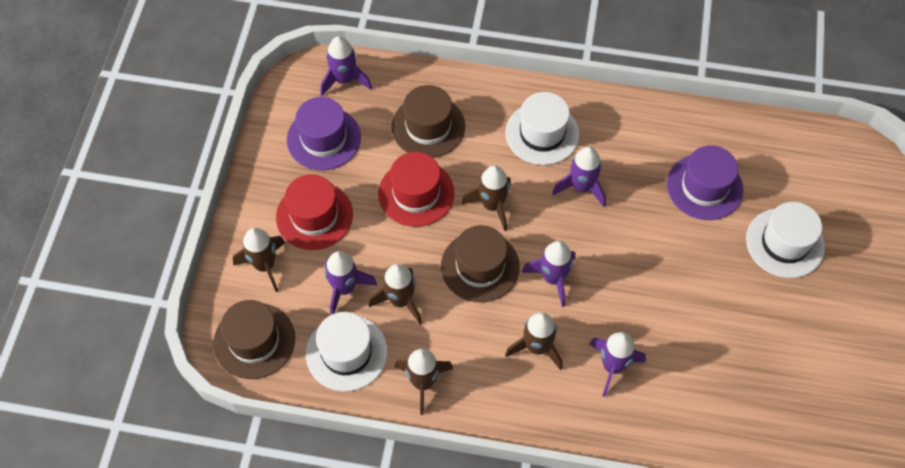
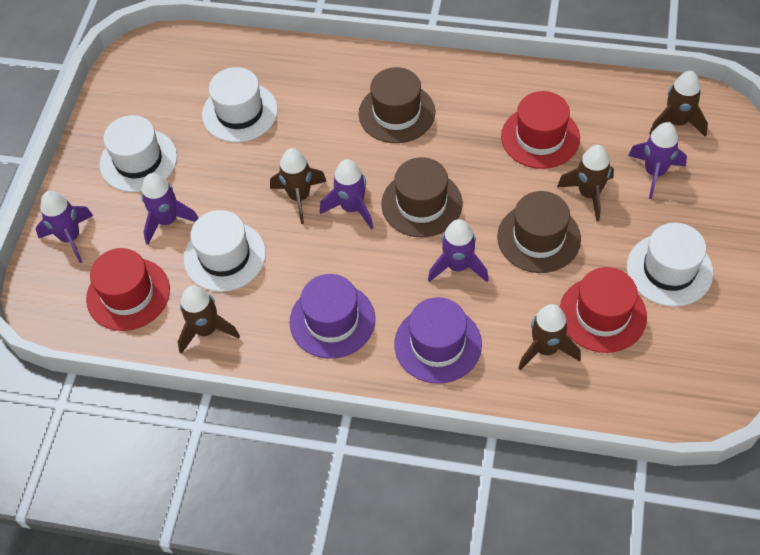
red hat: 2 -> 3
white hat: 3 -> 4

